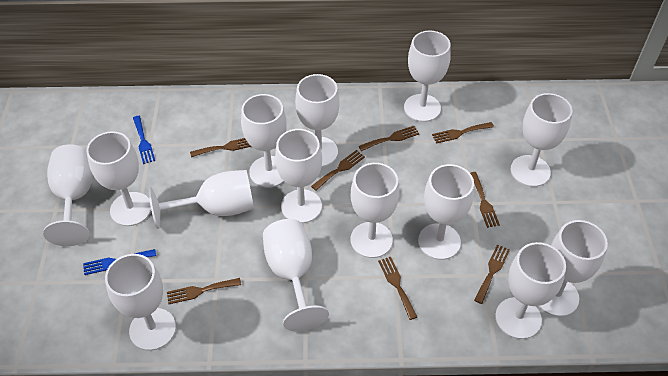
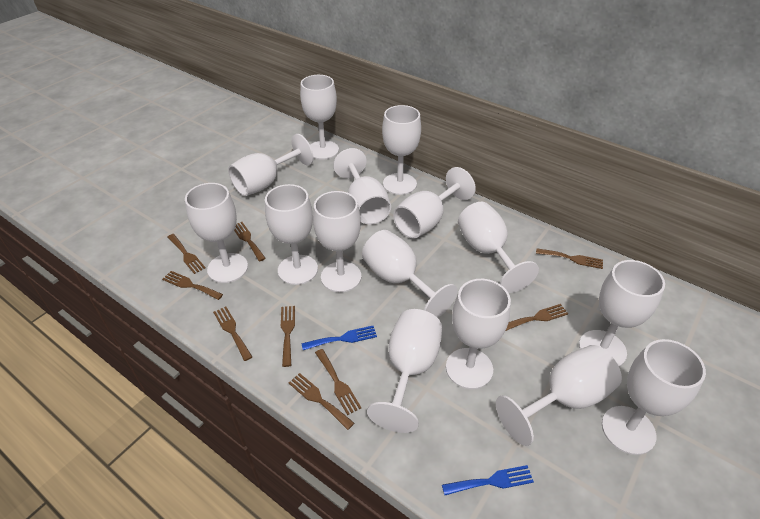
brown fork: 8 -> 9
white goblet: 14 -> 15

